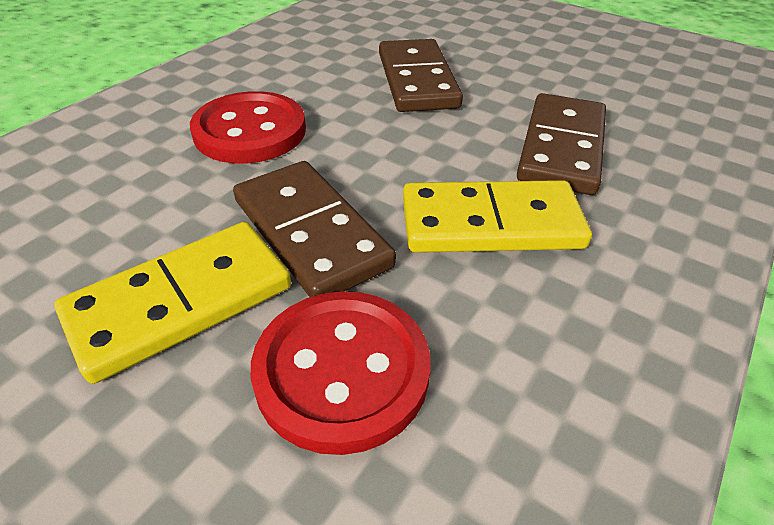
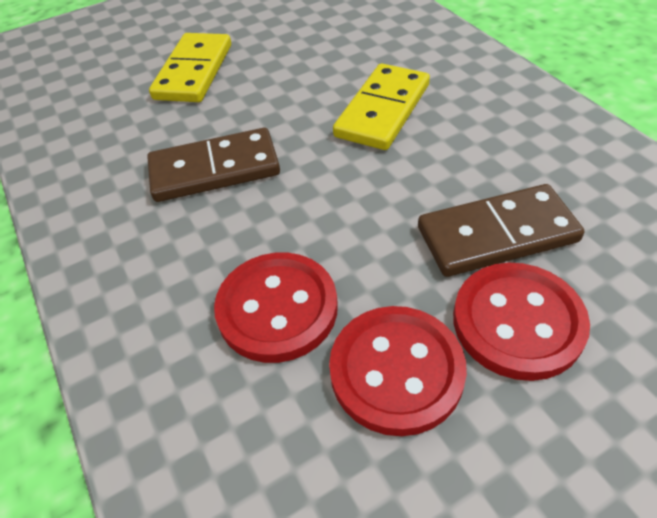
brown domino: 3 -> 2
red button: 2 -> 3

